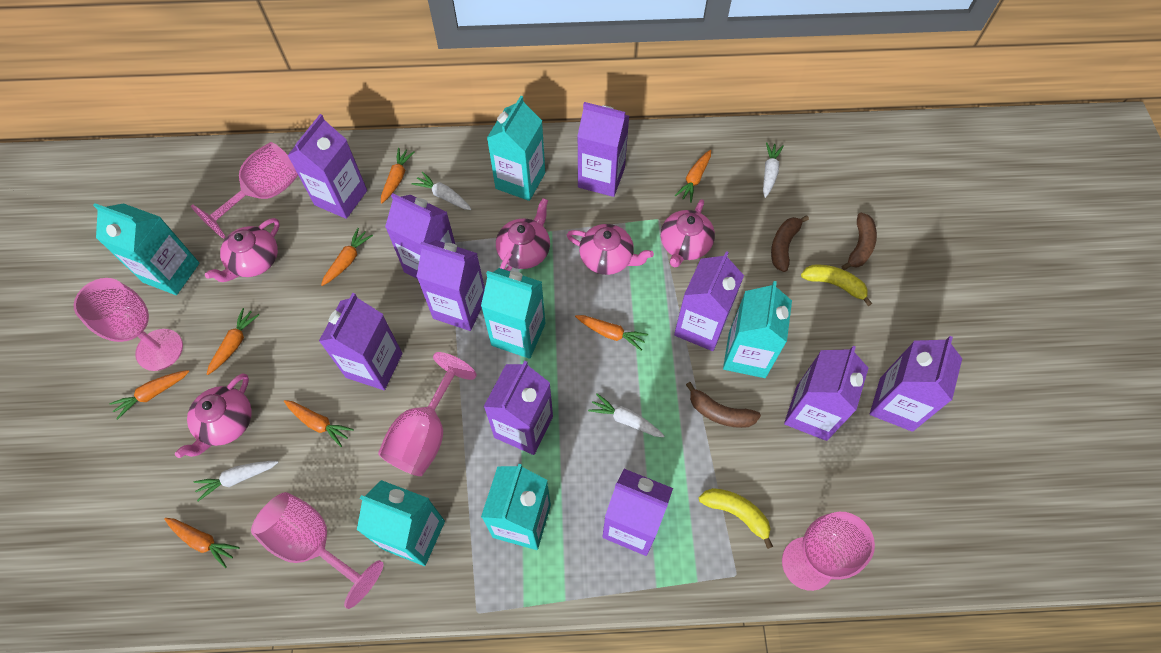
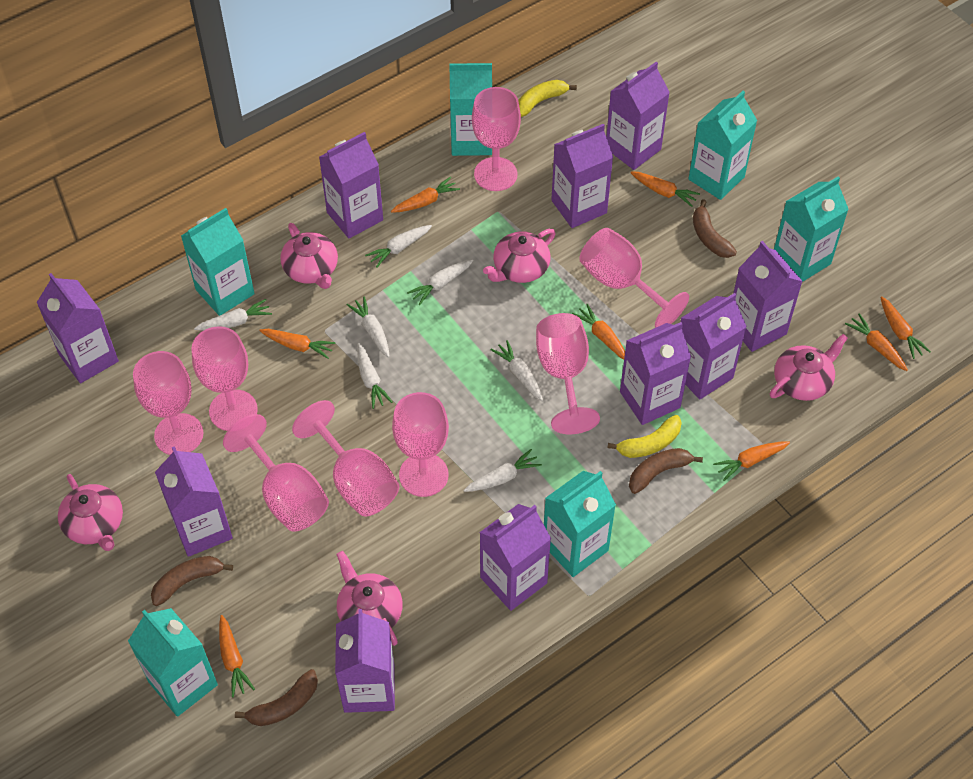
brown banana: 3 -> 4
pink goblet: 5 -> 8
white carrot: 4 -> 7

